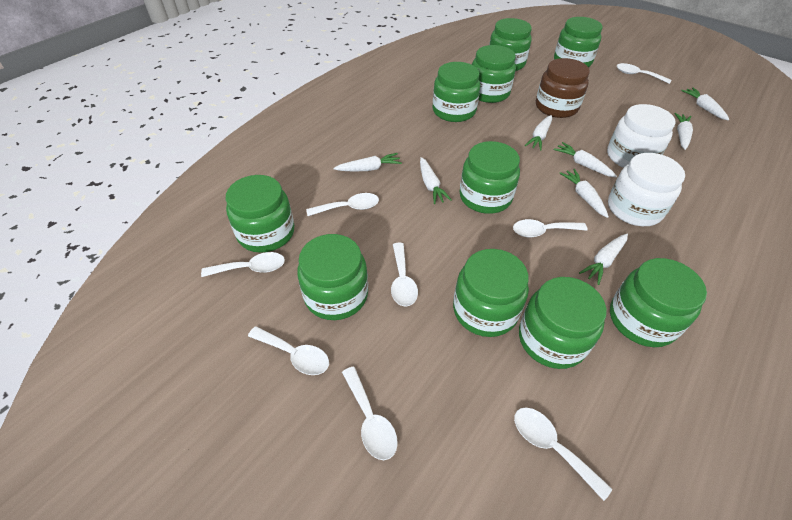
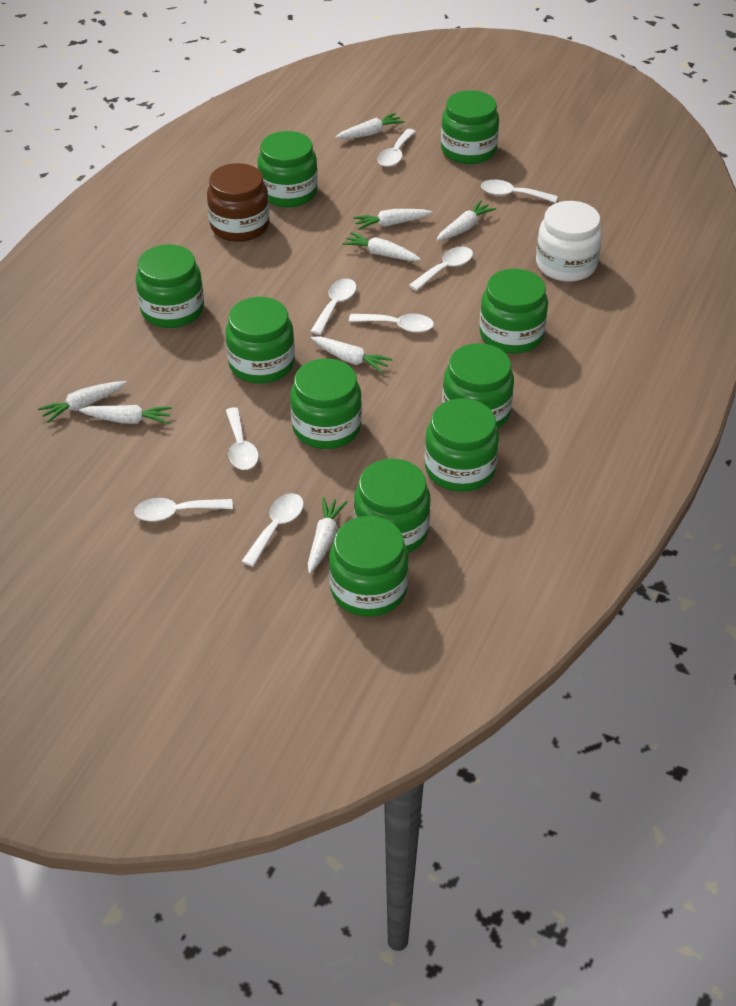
white jar: 2 -> 1

